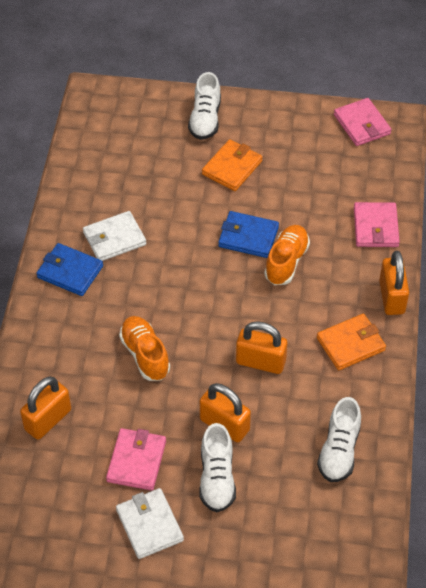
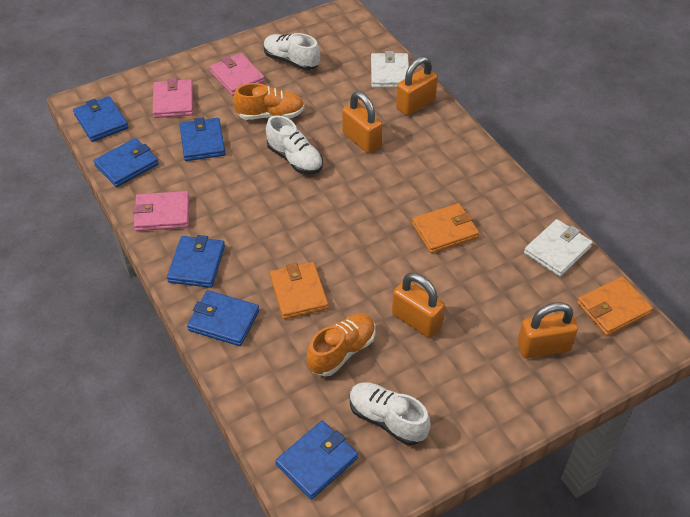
blue wallet: 2 -> 6
orange wallet: 2 -> 3

